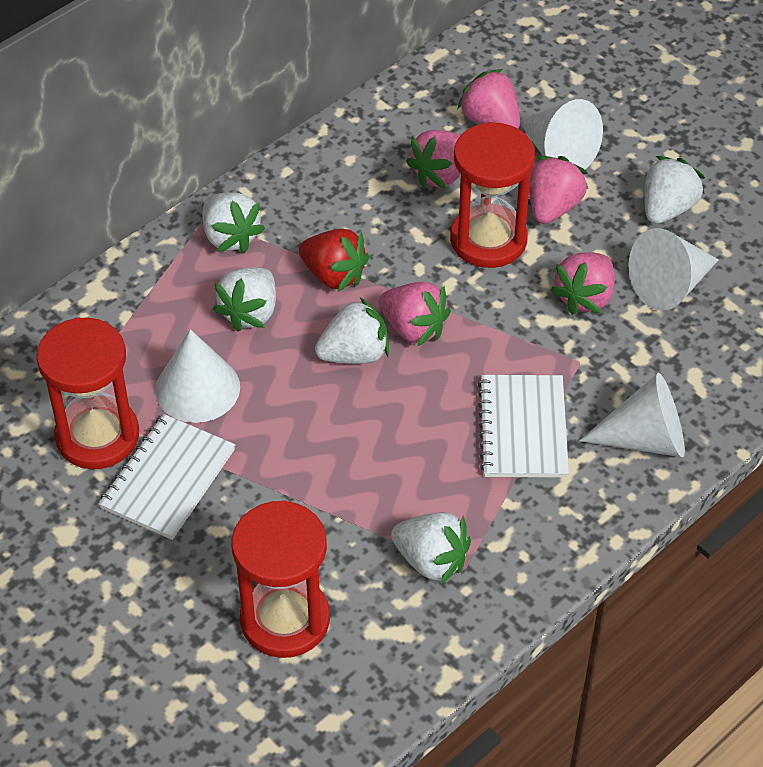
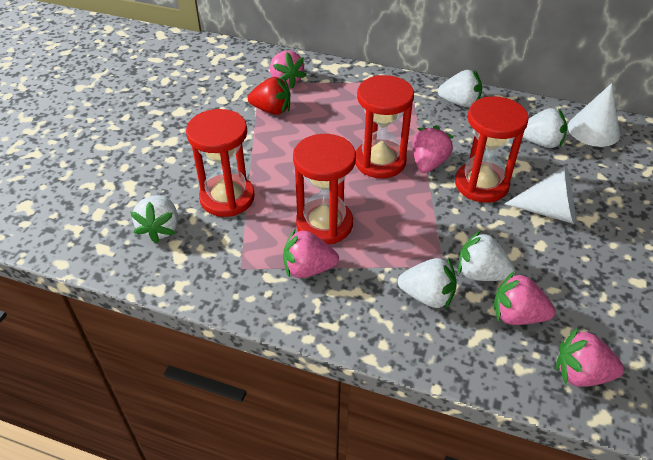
red hourglass: 3 -> 4
white cone: 4 -> 2
white notebook: 2 -> 0

